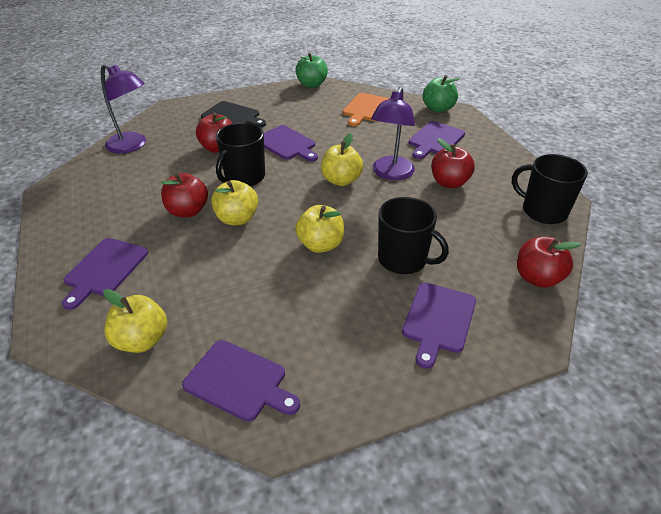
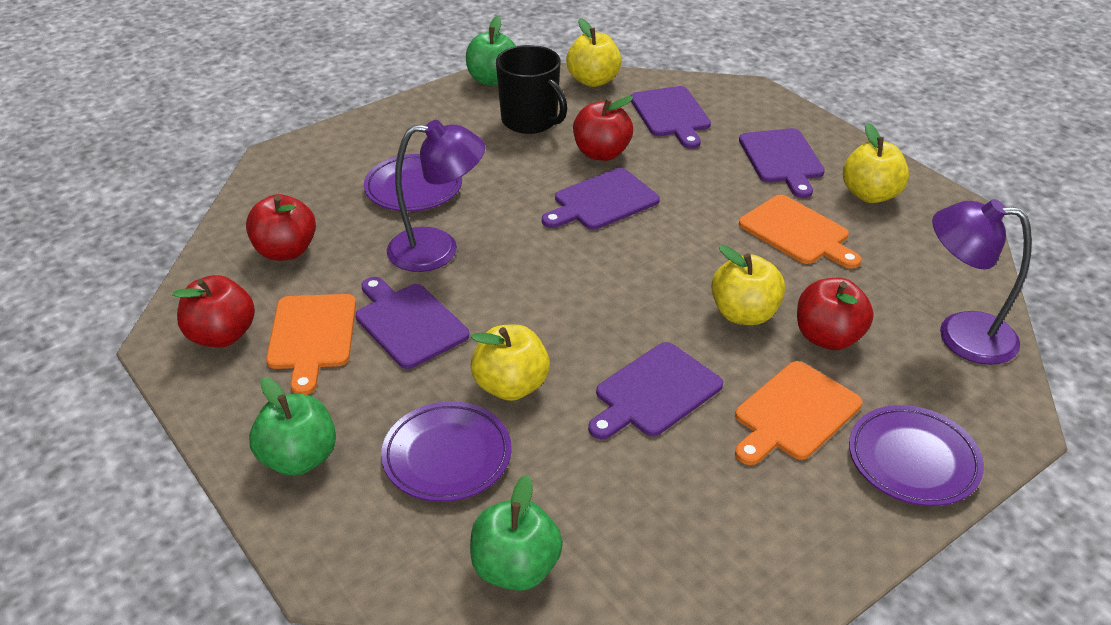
black cutting board: 1 -> 0
black mug: 3 -> 1
green apple: 2 -> 3
orange cutting board: 1 -> 3
purple plate: 0 -> 3

